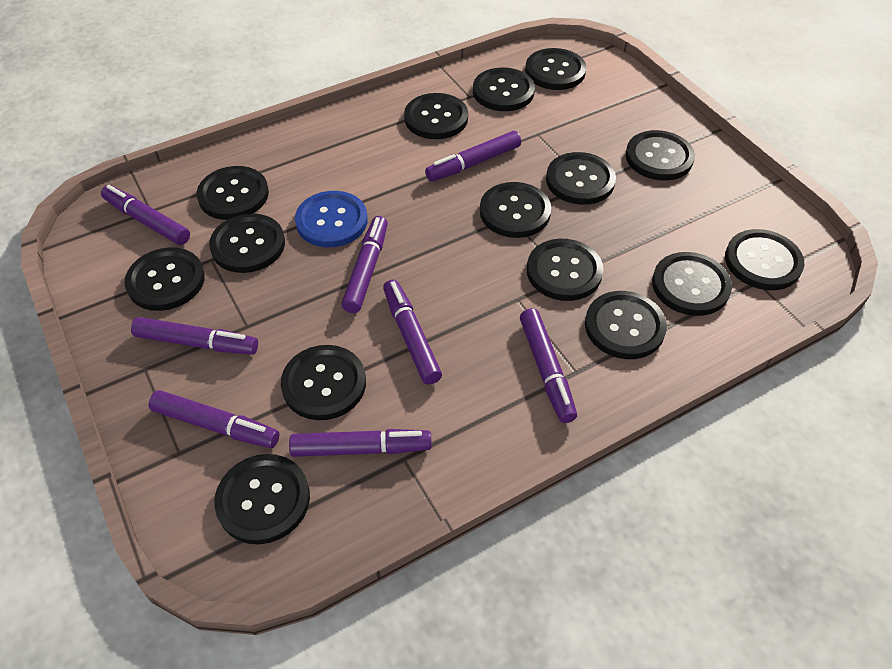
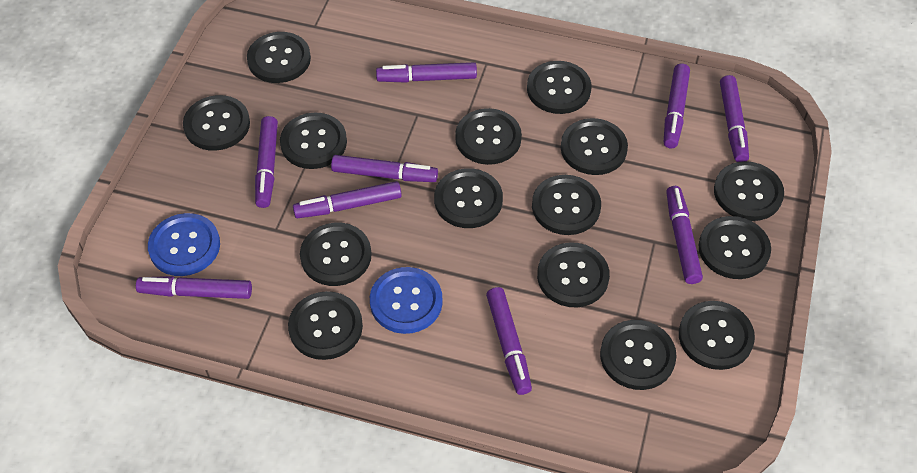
blue button: 1 -> 2
purple marker: 8 -> 9

